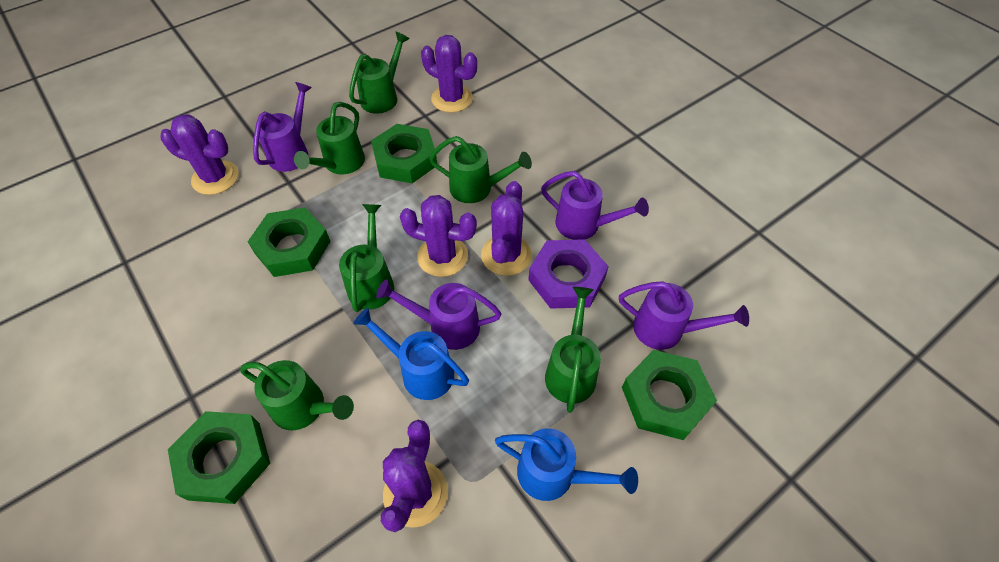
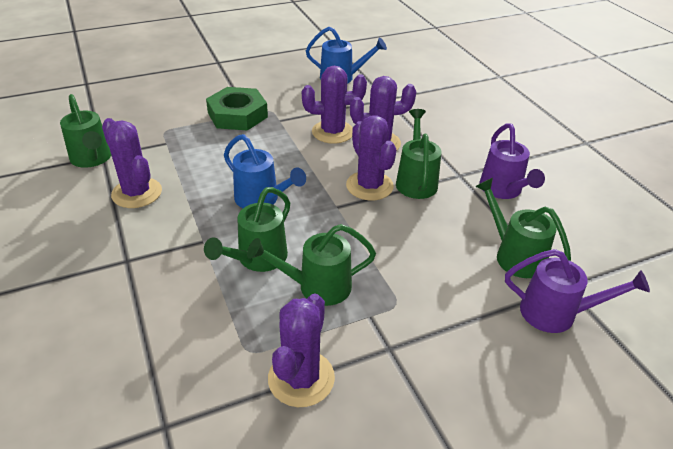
green nut: 4 -> 1
green watering can: 6 -> 5
purple nut: 1 -> 0
purple watering can: 4 -> 2

